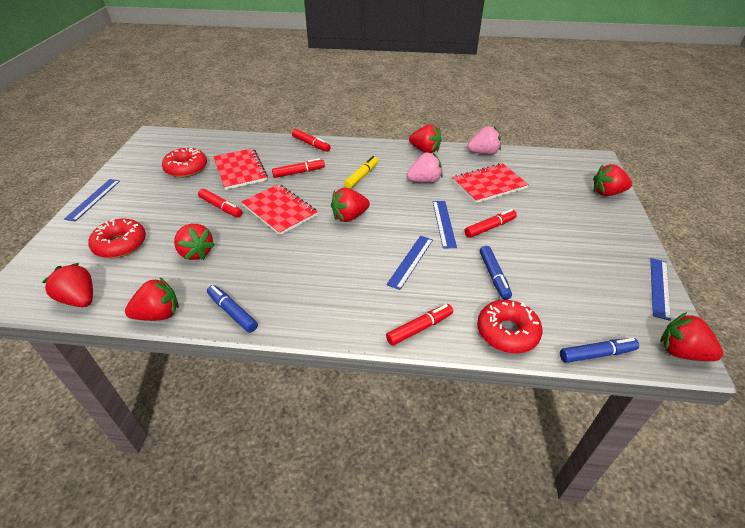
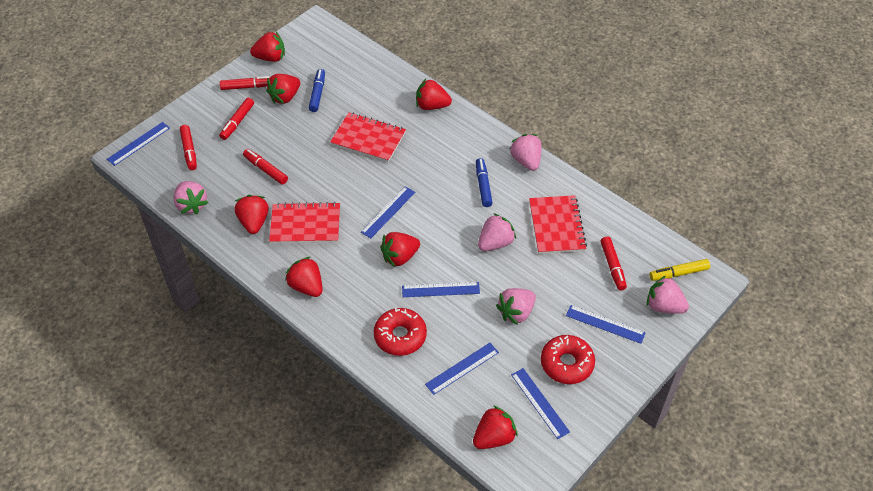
blue marker: 3 -> 2
blue ruler: 4 -> 6
pink strawberry: 2 -> 5
red donut: 3 -> 2

